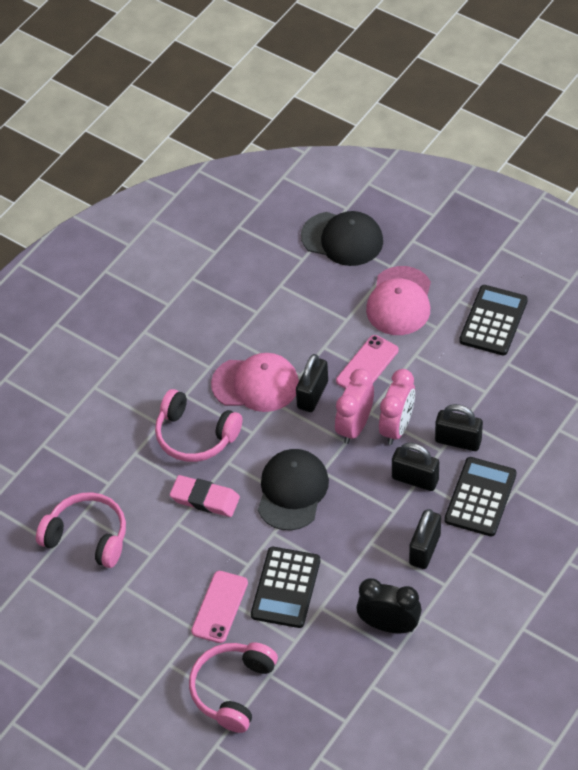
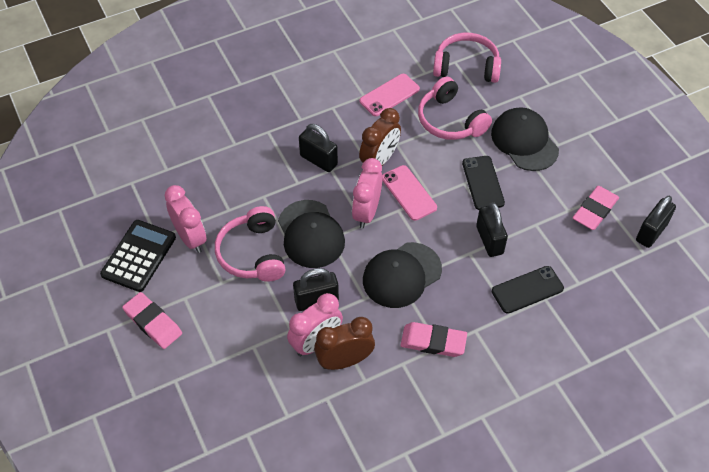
black calculator: 3 -> 1
black cap: 2 -> 3
black clock: 1 -> 0
black phone: 0 -> 2
brown clock: 0 -> 2
pink cap: 2 -> 0
pink clock: 2 -> 3
pink eraser: 1 -> 3

